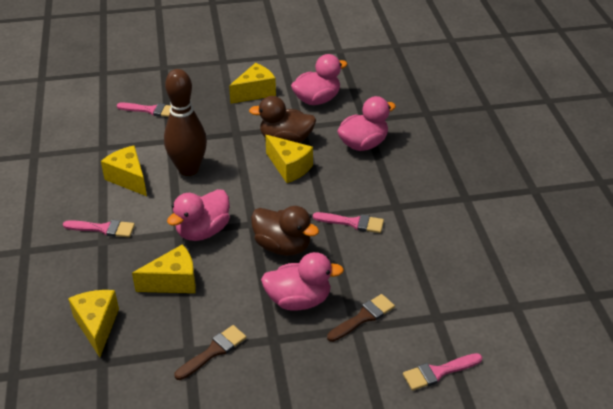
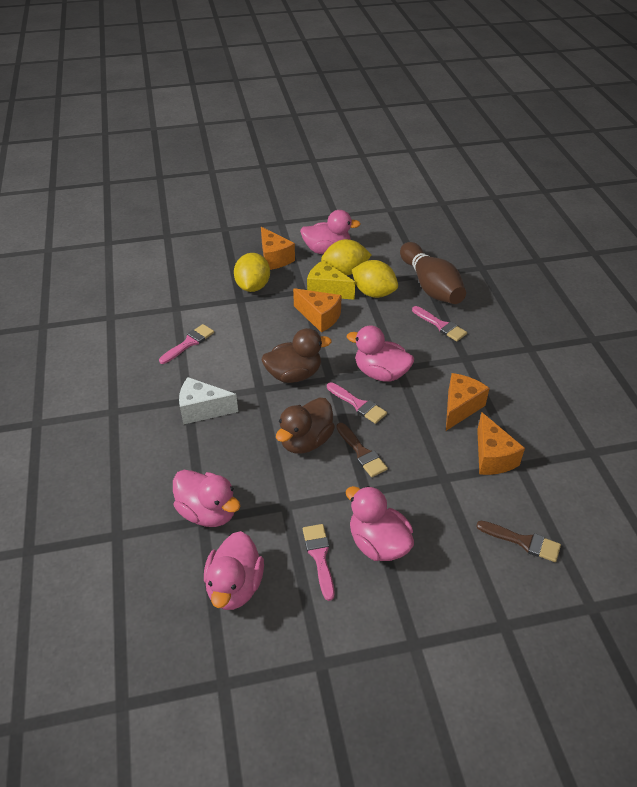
orange cheese: 0 -> 4
pink duck: 4 -> 5
white cheese: 0 -> 1
yellow cheese: 5 -> 1
yellow lemon: 0 -> 3

